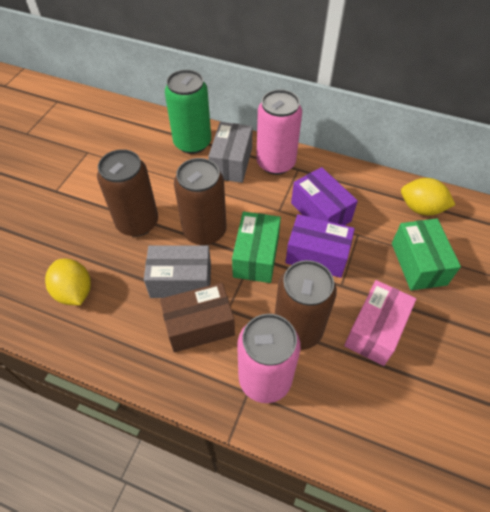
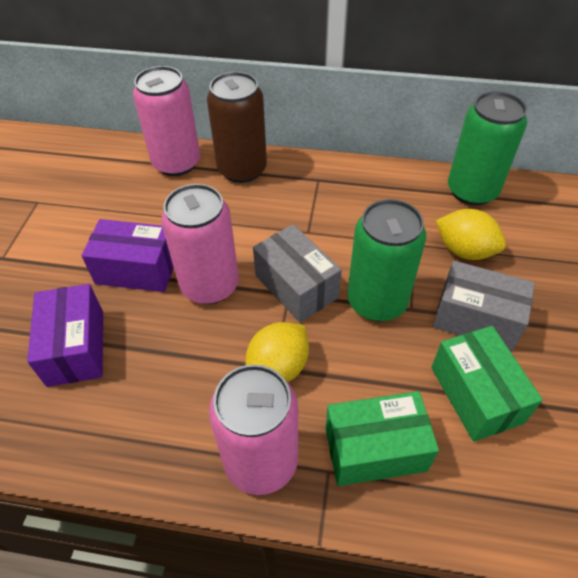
brown box: 1 -> 0
brown can: 3 -> 1
green can: 1 -> 2
pink box: 1 -> 0
pink can: 2 -> 3

